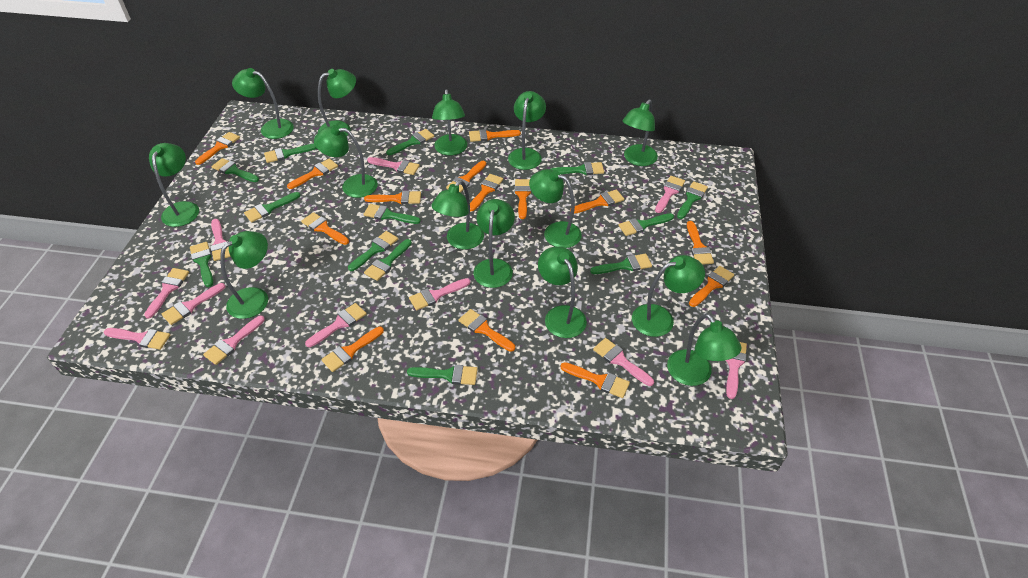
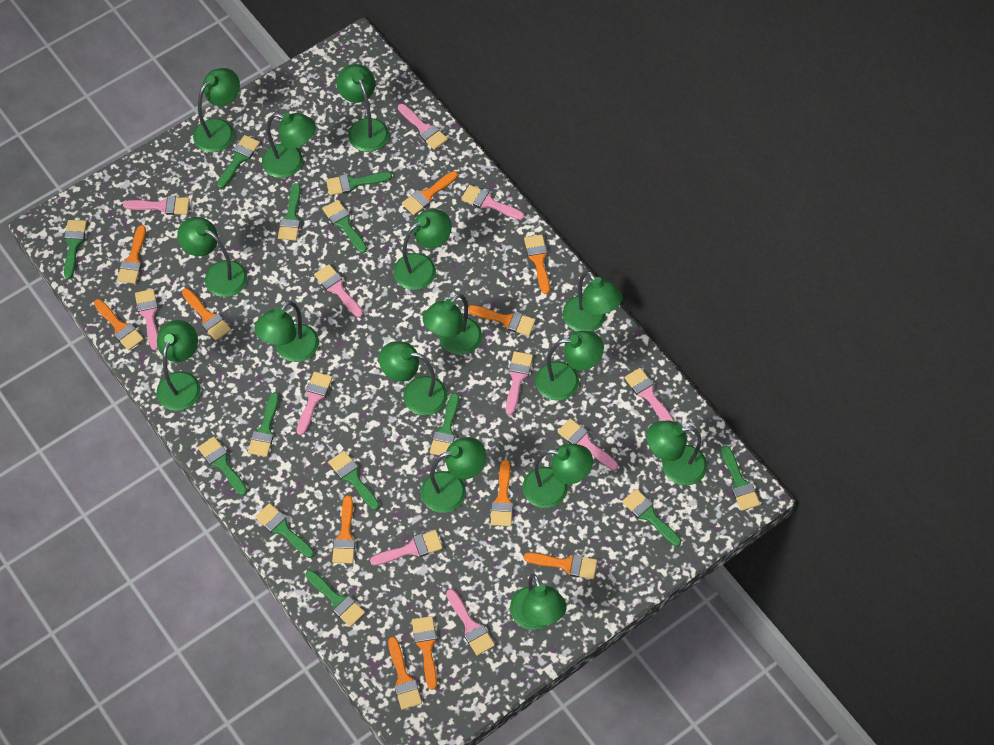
green lamp: 14 -> 15
orange brush: 14 -> 11

